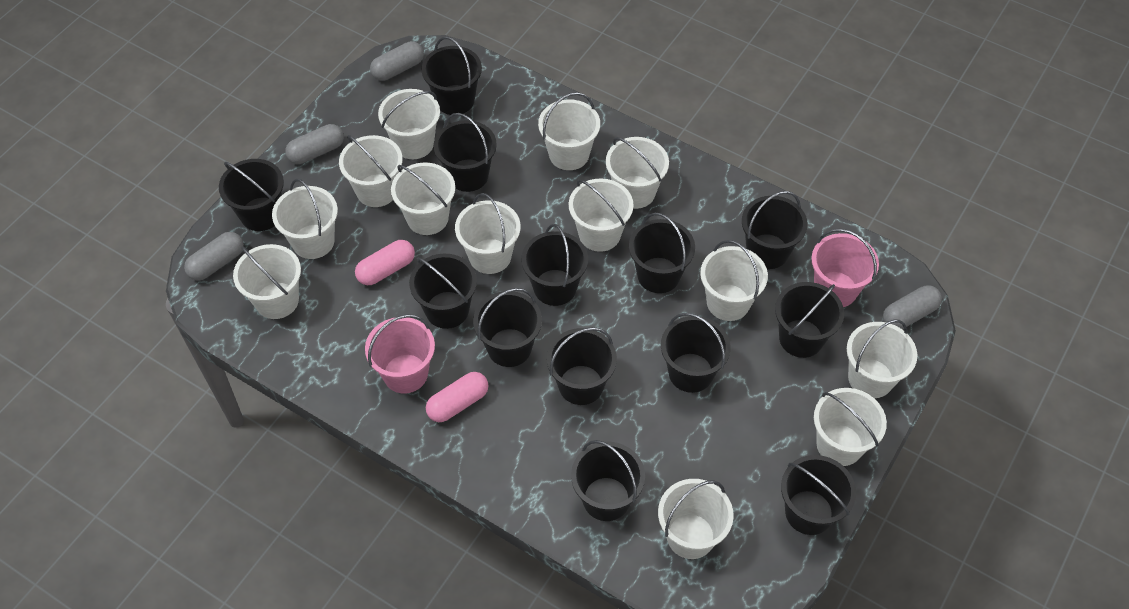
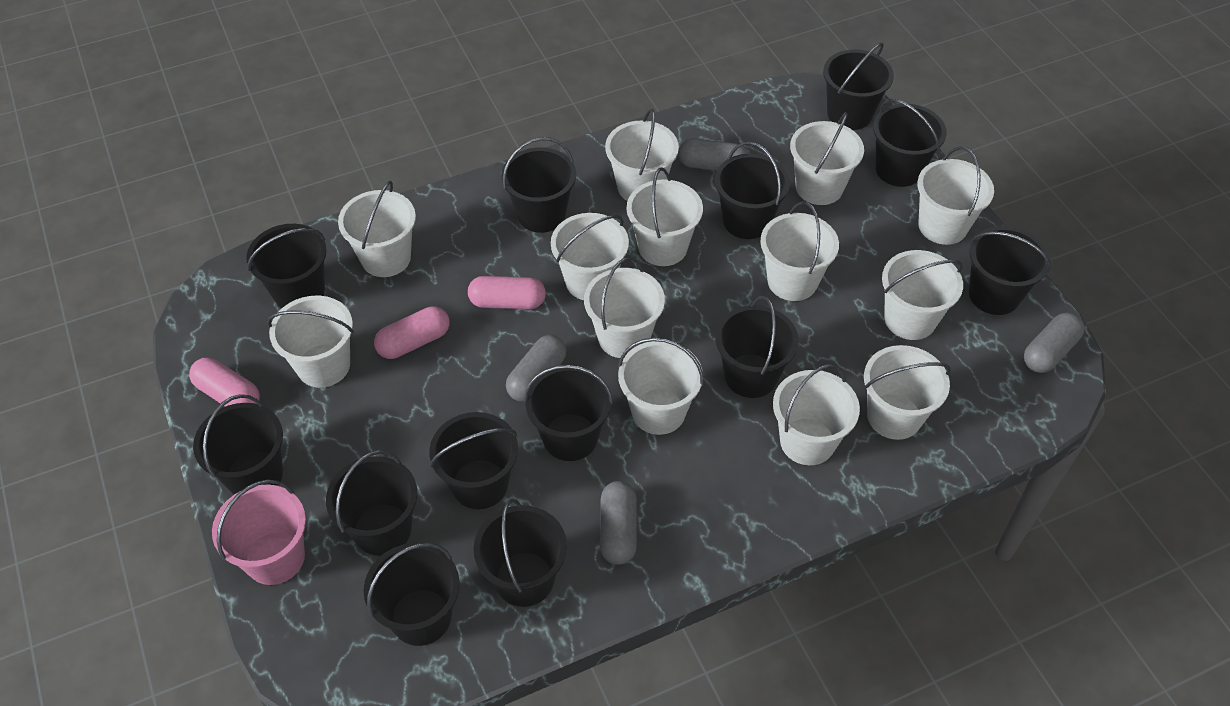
pink bucket: 2 -> 1
pink capsule: 2 -> 3

